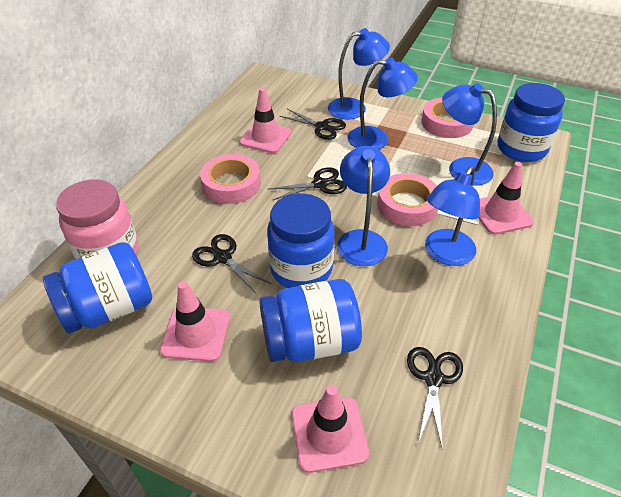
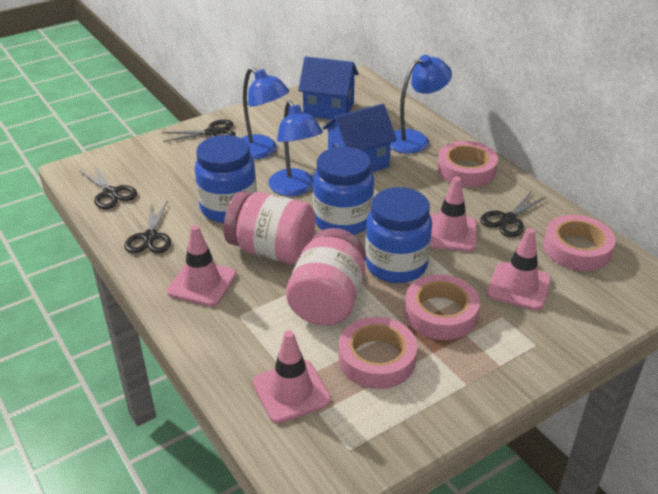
blue house: 0 -> 2
blue jar: 4 -> 3
blue lamp: 5 -> 3
pink jar: 1 -> 2
pink tape: 3 -> 4

